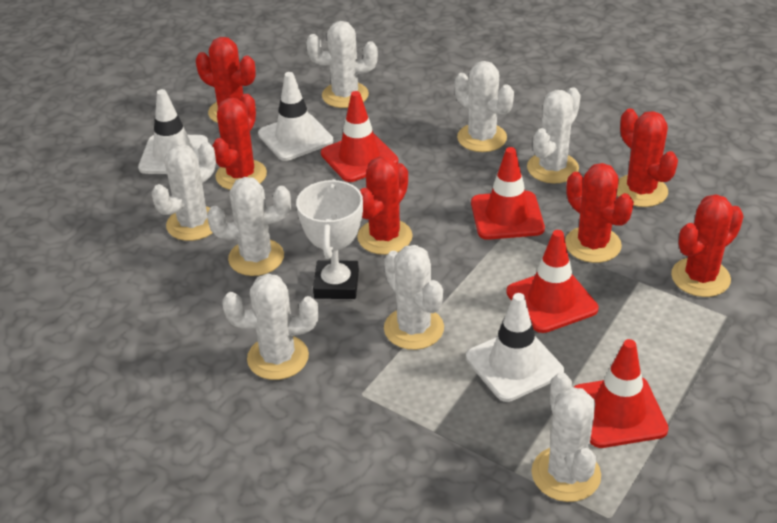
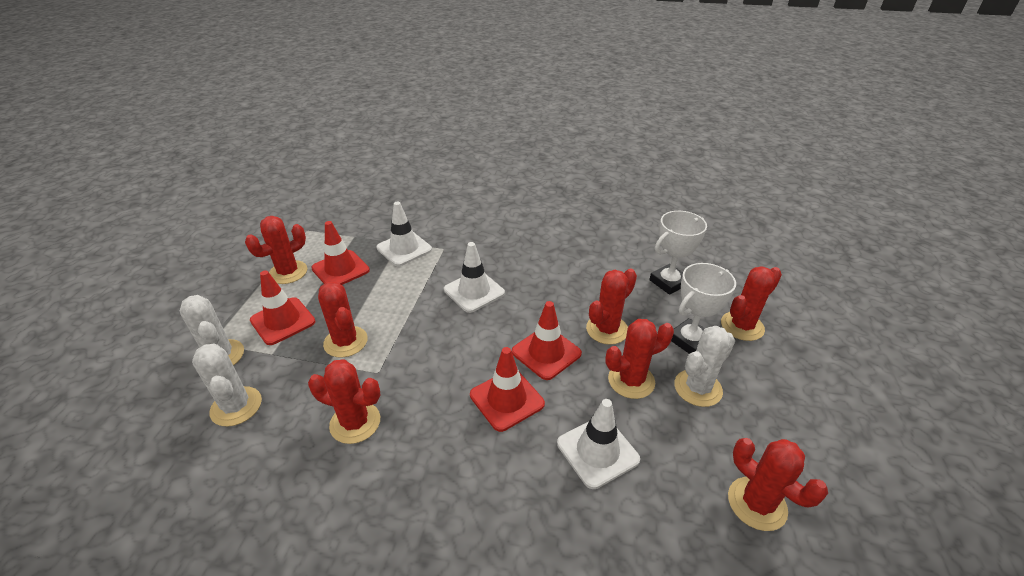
red cactus: 6 -> 7
white cactus: 8 -> 3
white trophy: 1 -> 2

